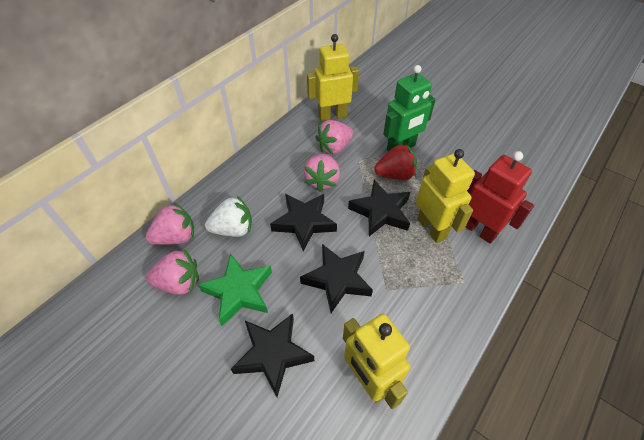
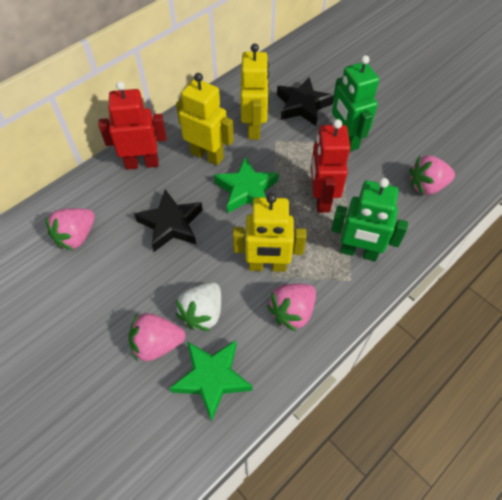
black star: 4 -> 2
green robot: 1 -> 2
green star: 1 -> 2
red robot: 1 -> 2
red strawberry: 1 -> 0

